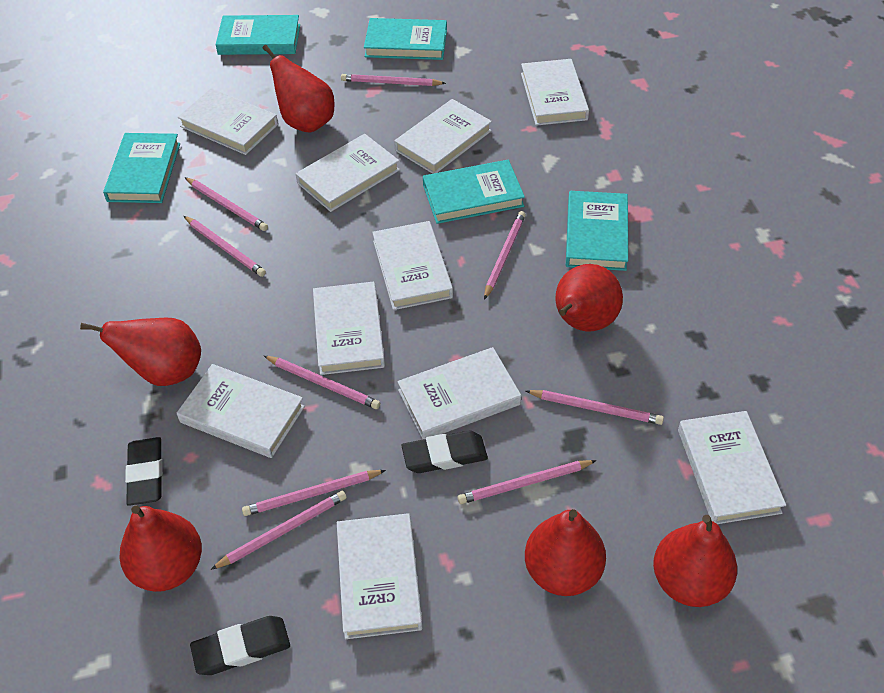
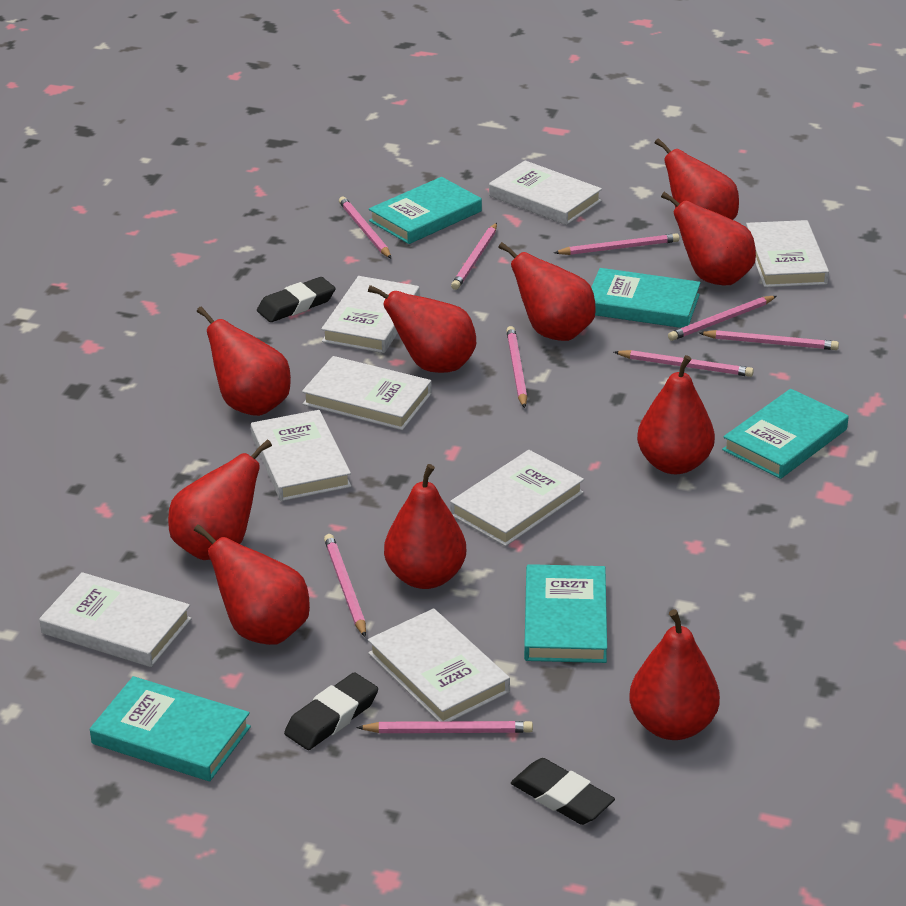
red pear: 6 -> 10
white book: 10 -> 8

